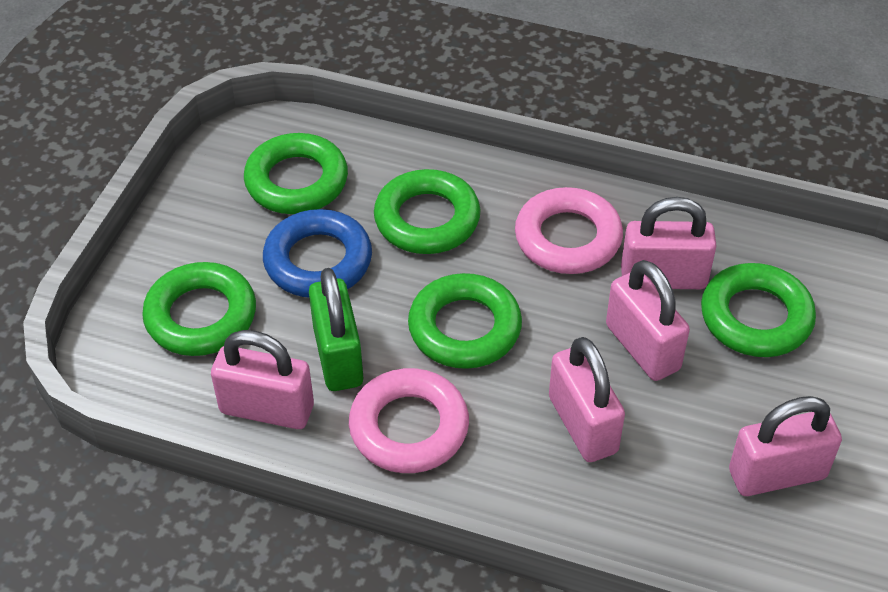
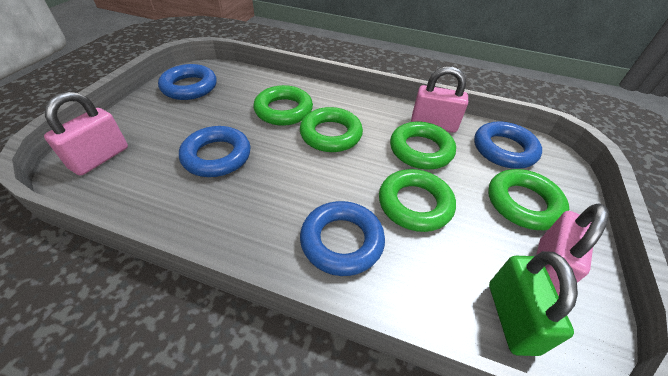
blue ring: 1 -> 4
pink padlock: 5 -> 3
pink ring: 2 -> 0

